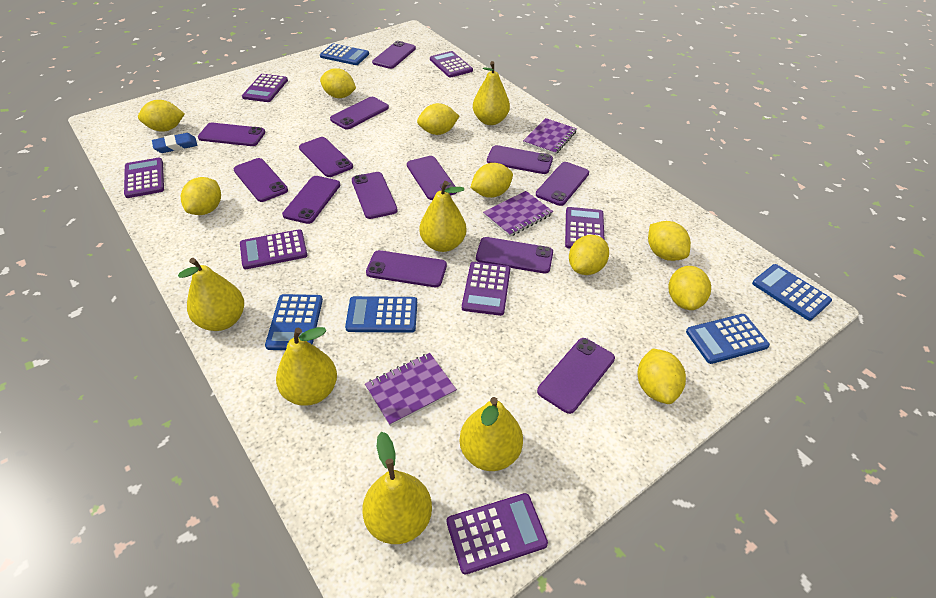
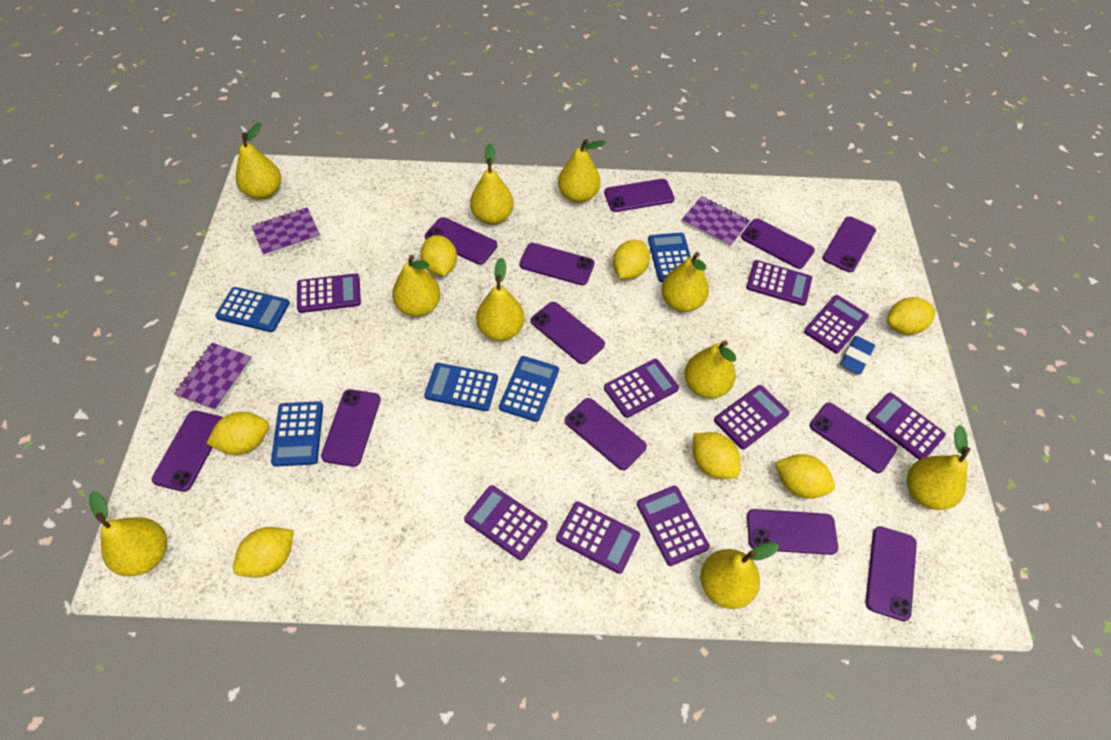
purple calculator: 7 -> 9
purple phone: 13 -> 12
yellow lemon: 9 -> 7
yellow pear: 6 -> 10

